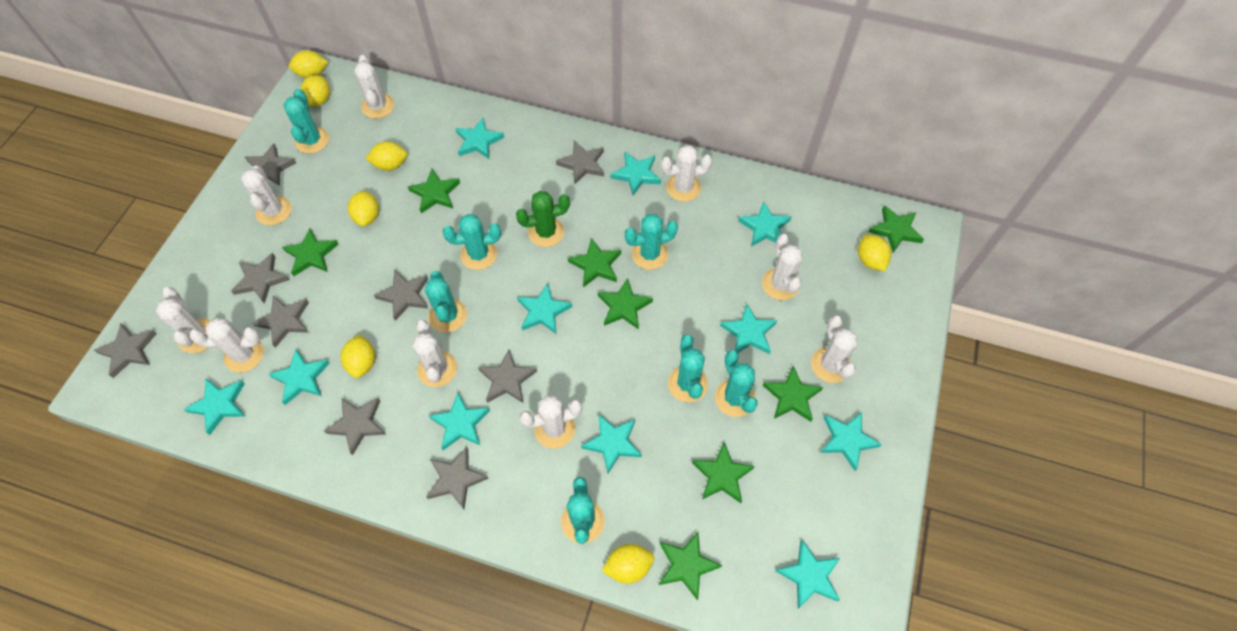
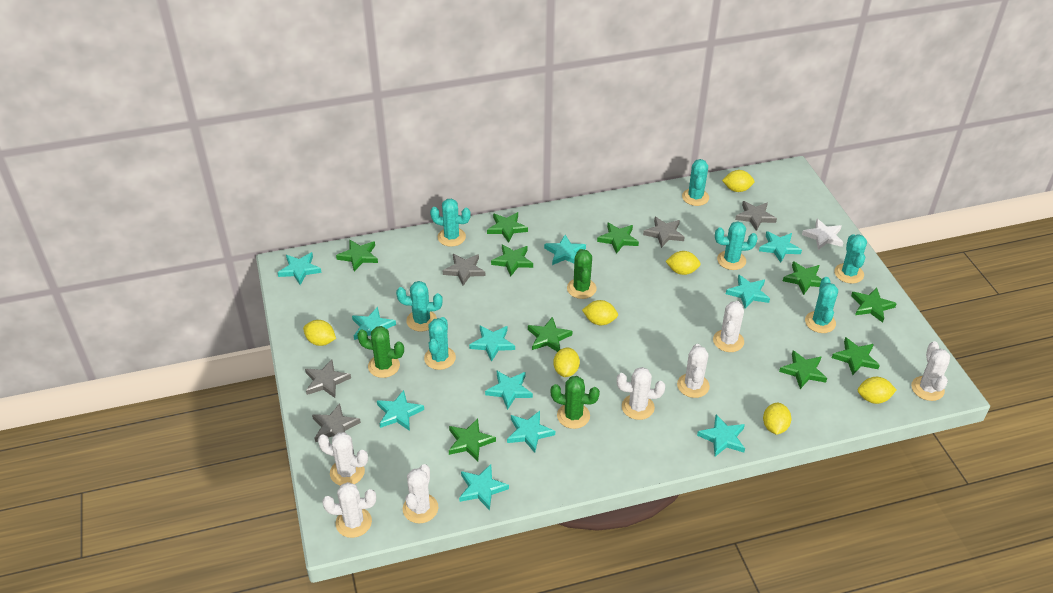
green cactus: 1 -> 3
green star: 8 -> 10
grey star: 9 -> 5
white cactus: 9 -> 7
white star: 0 -> 1

